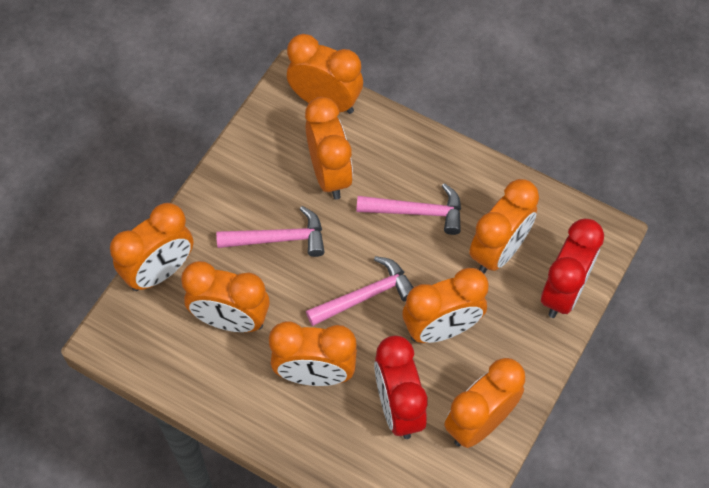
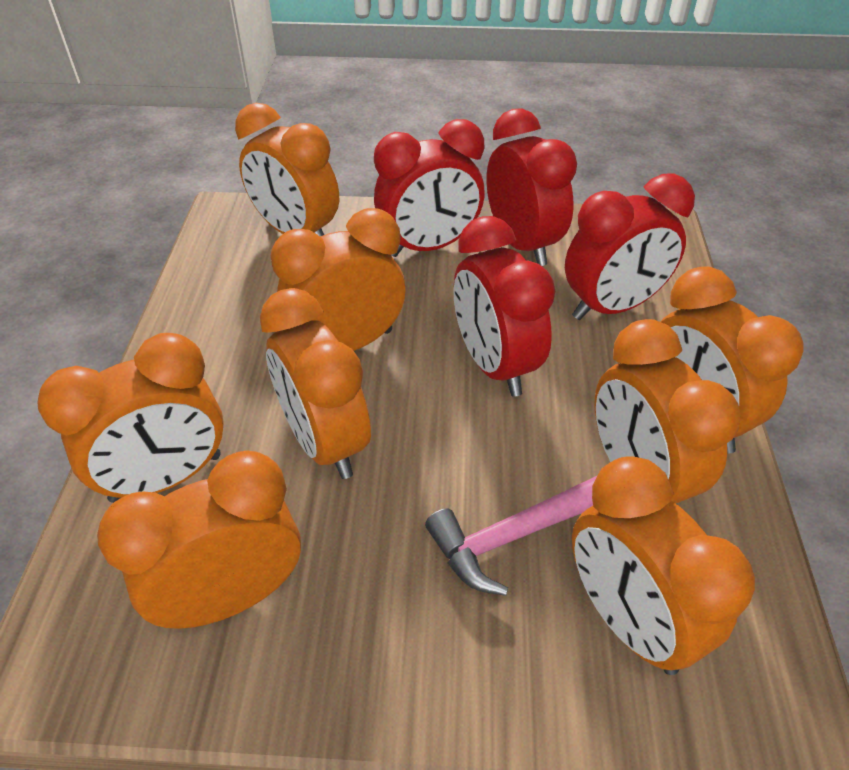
pink hammer: 3 -> 1
red clock: 2 -> 4

